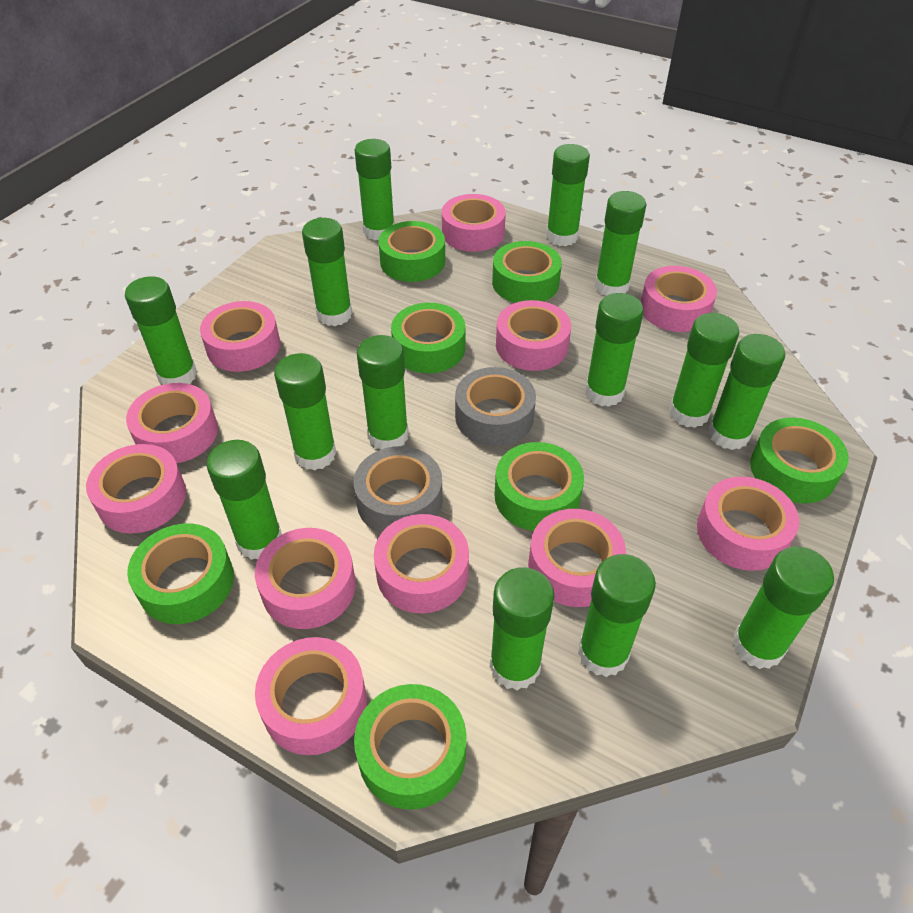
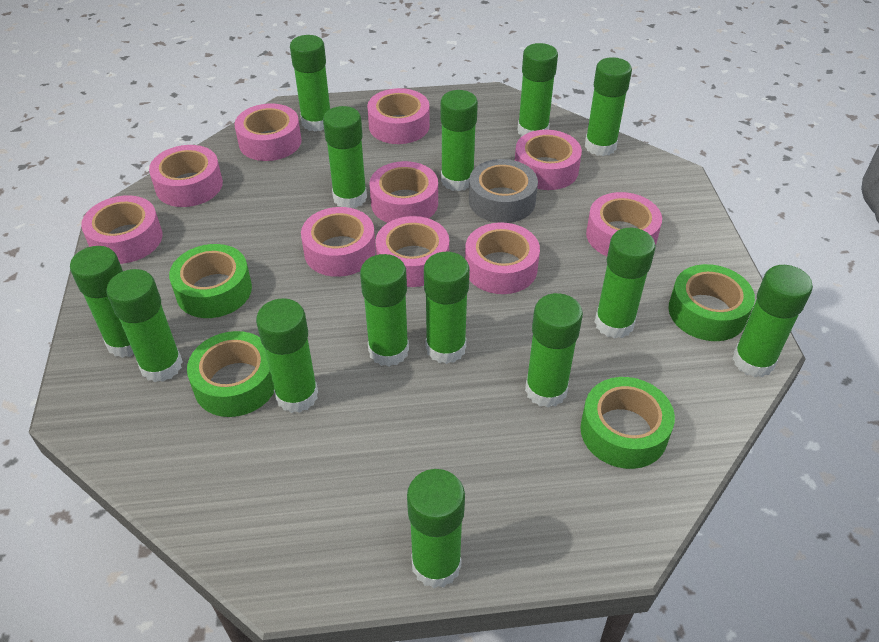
green tape: 7 -> 4
grey tape: 2 -> 1
pink tape: 11 -> 10

